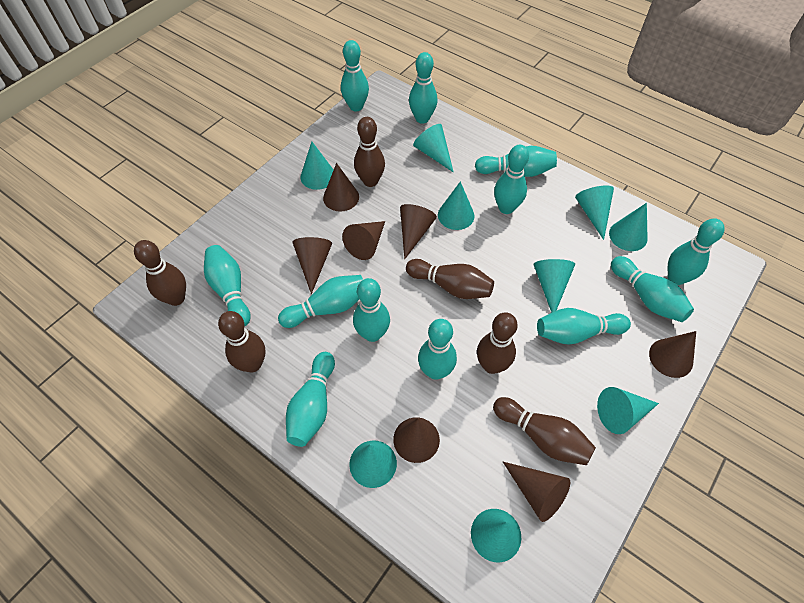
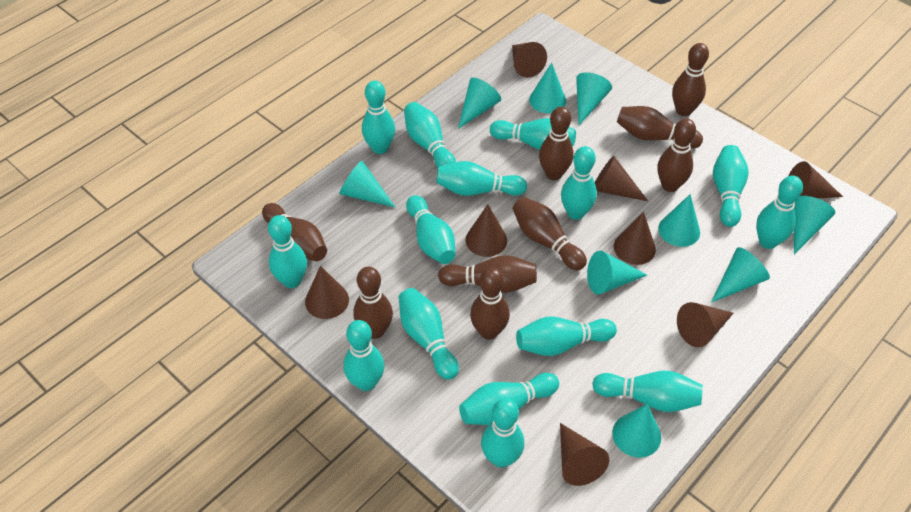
brown bowling pin: 6 -> 9
brown cone: 7 -> 8
turquoise bowling pin: 12 -> 15

